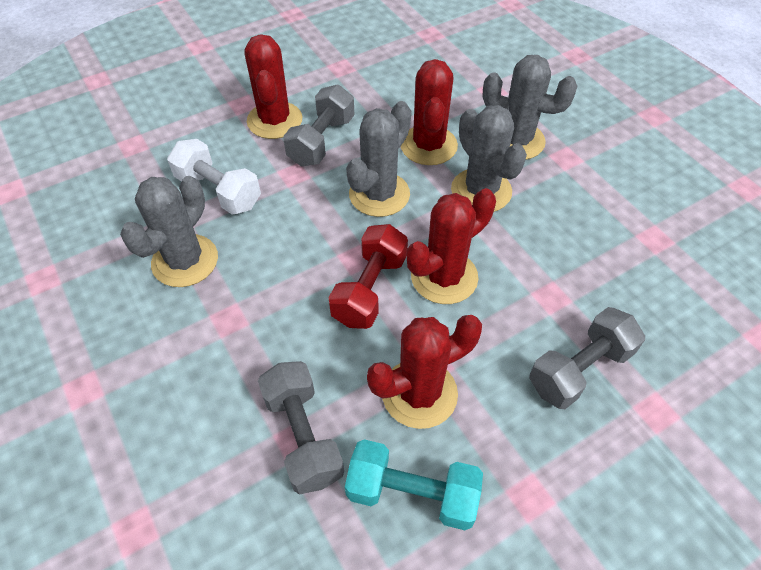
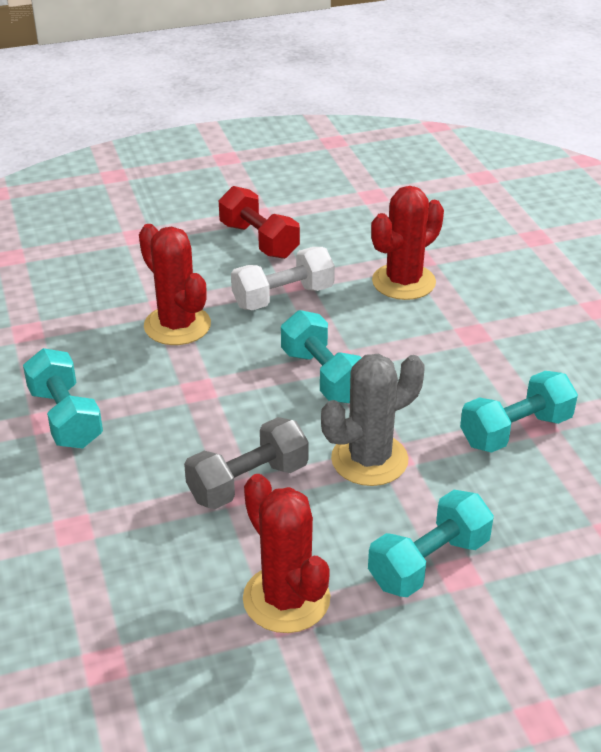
grey cactus: 4 -> 1
grey dumbbell: 3 -> 1
red cactus: 4 -> 3
turquoise dumbbell: 1 -> 4

